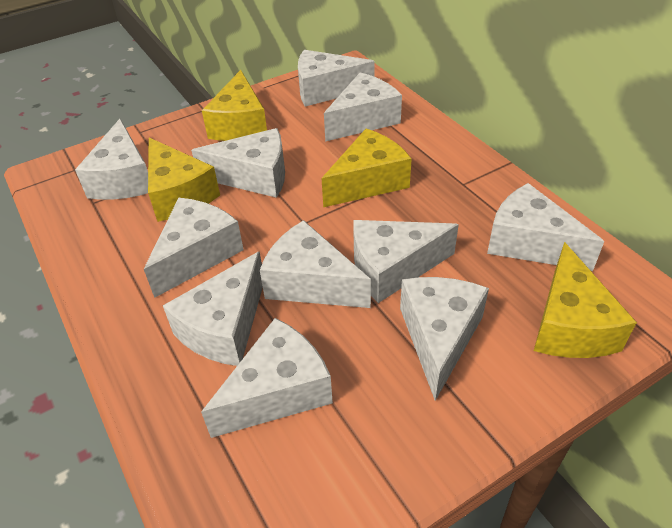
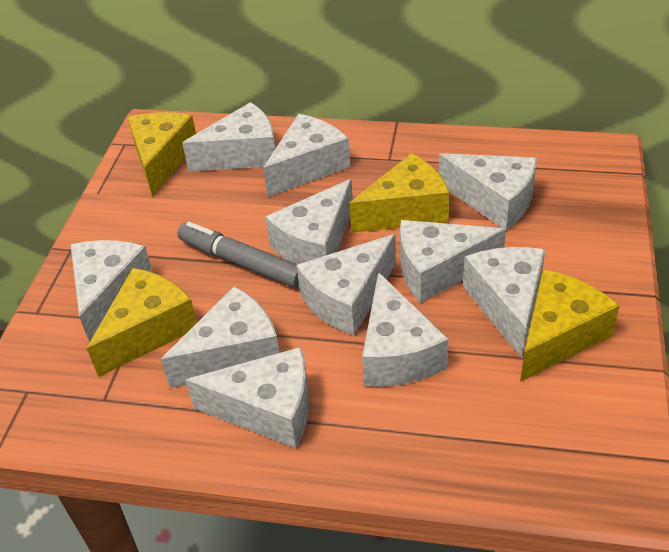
grey marker: 0 -> 1

